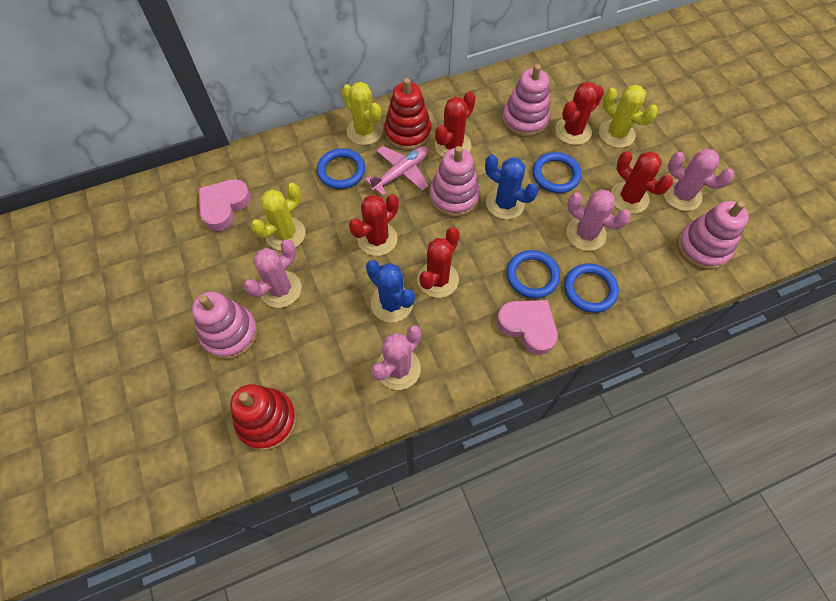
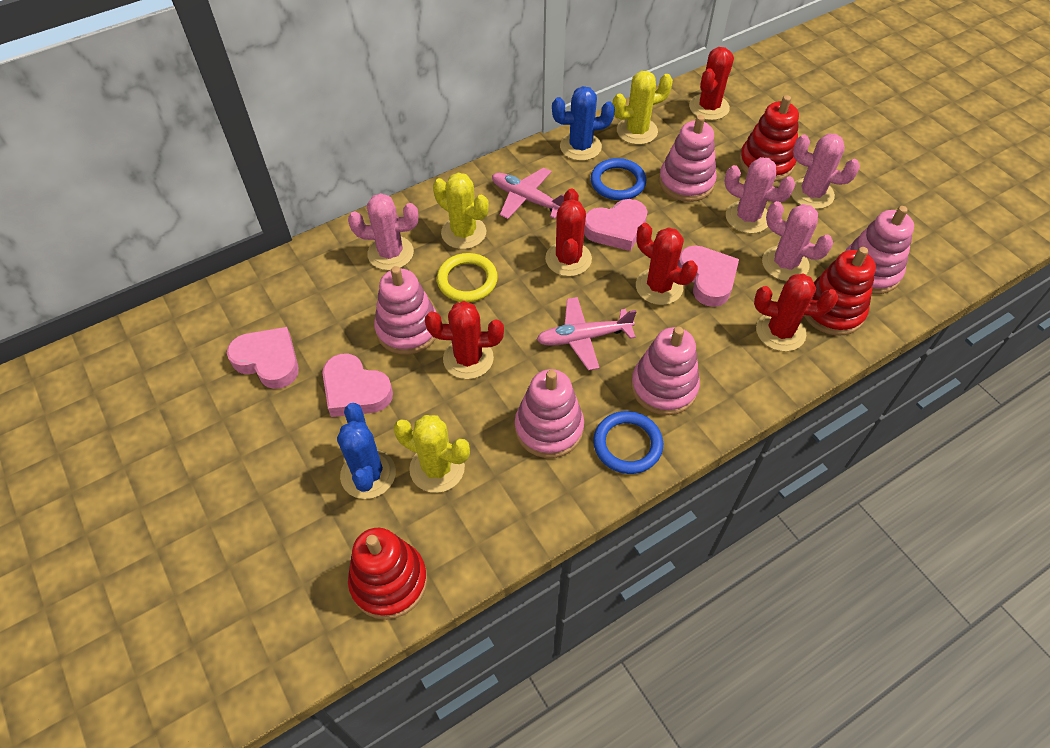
blue ring: 4 -> 2
pink heart: 2 -> 4
pink plane: 1 -> 2
pink stacking toy: 4 -> 5
red stacking toy: 2 -> 3
yellow ring: 0 -> 1

